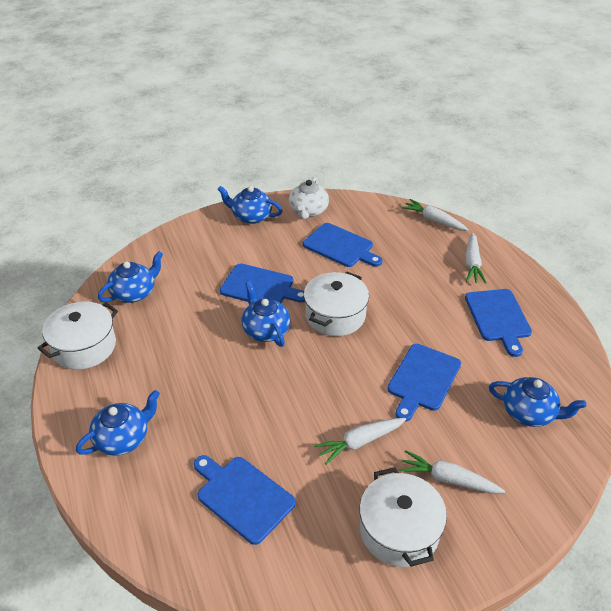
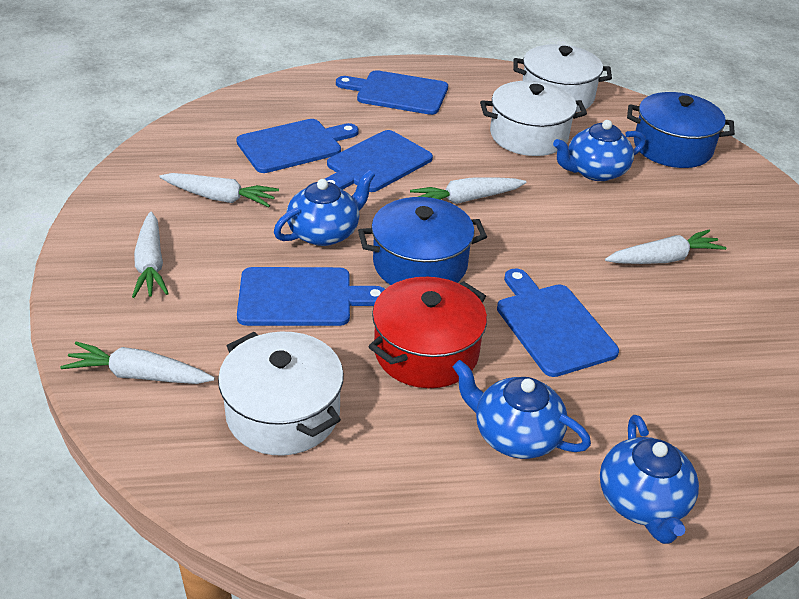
blue pot: 0 -> 2
blue teapot: 5 -> 4
red pot: 0 -> 1
white carrot: 4 -> 5
white teapot: 1 -> 0

